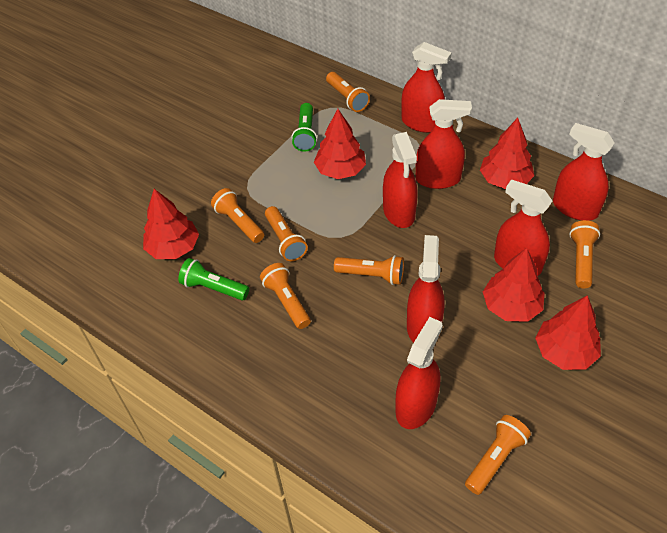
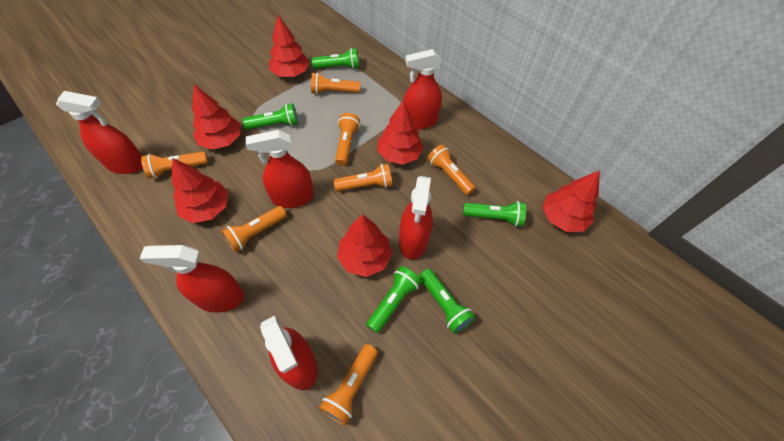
green flashlight: 2 -> 5
red spray bottle: 7 -> 6
red tree: 5 -> 6

